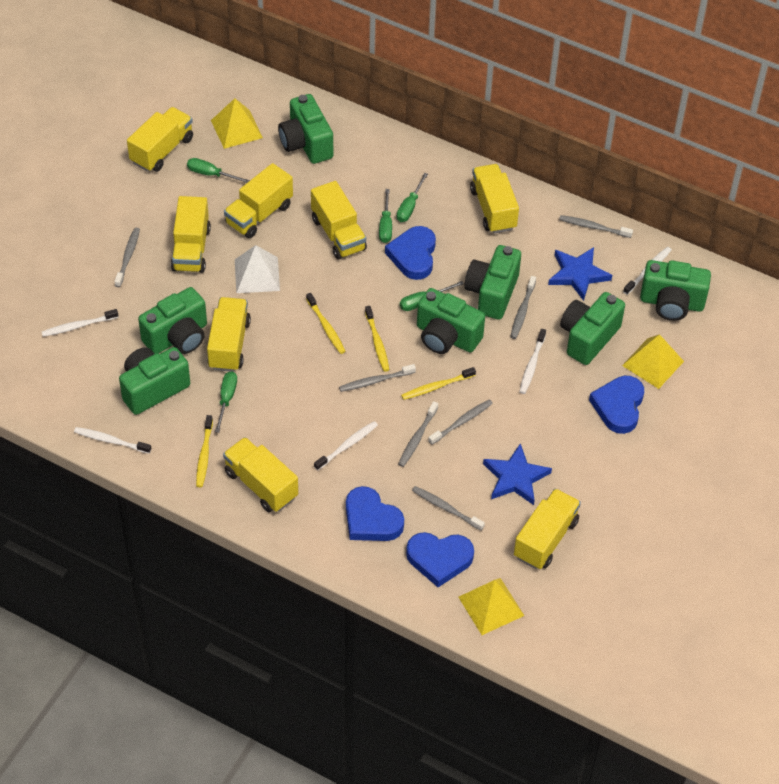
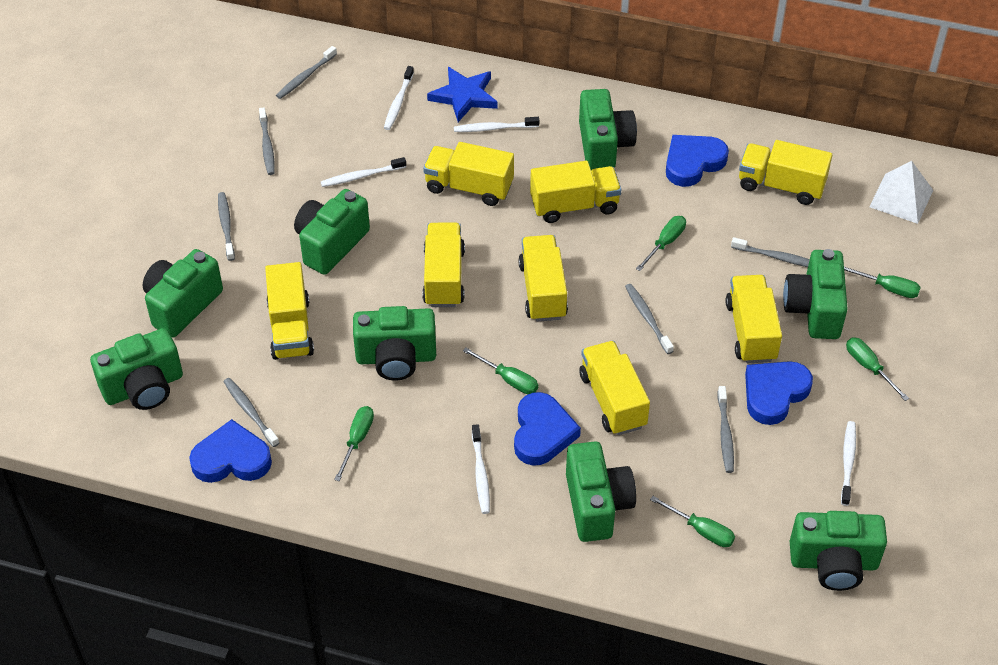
blue star: 2 -> 1
green camera: 7 -> 8
green screwdriver: 5 -> 6
yellow pyramid: 3 -> 0
yellow toothbrush: 4 -> 0

